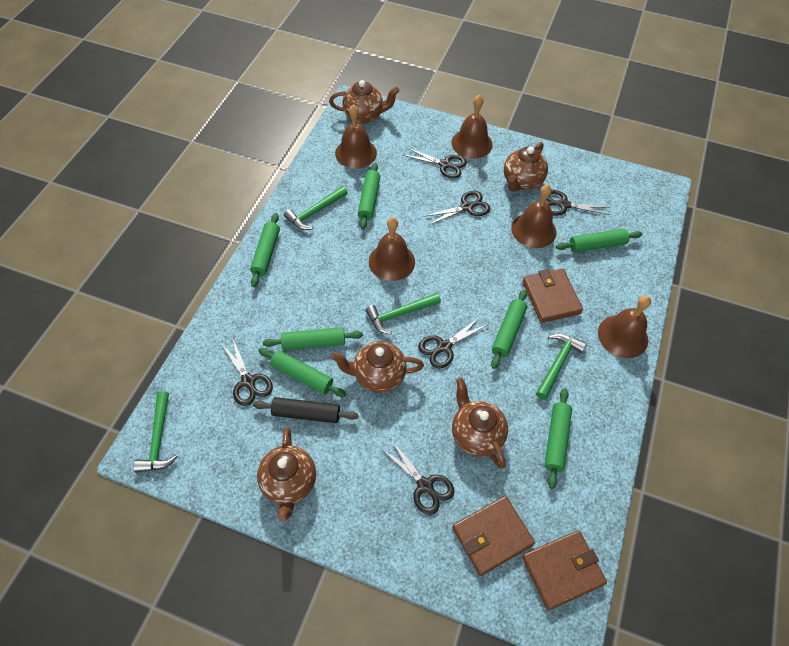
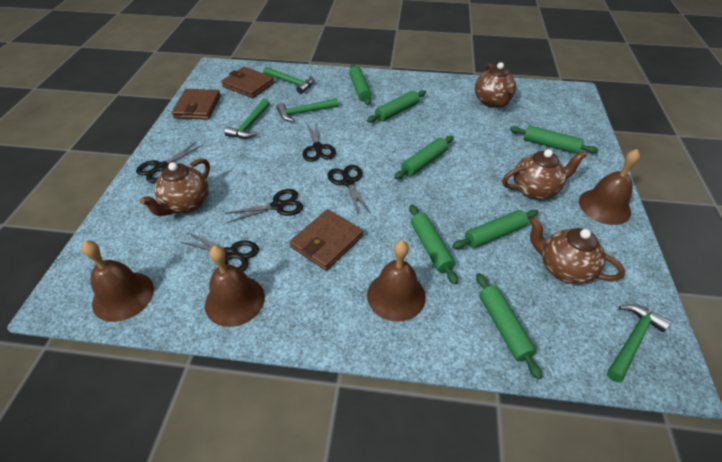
black rolling pin: 1 -> 0
black scissors: 6 -> 5
brown bell: 5 -> 4
brown teapot: 5 -> 4

